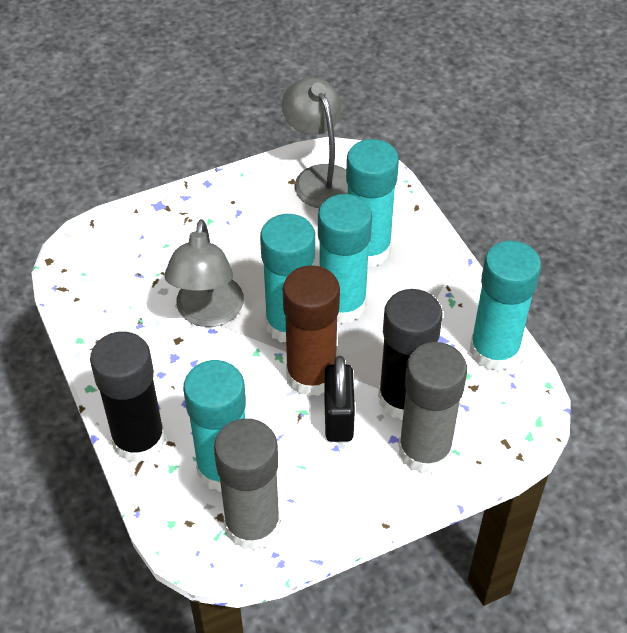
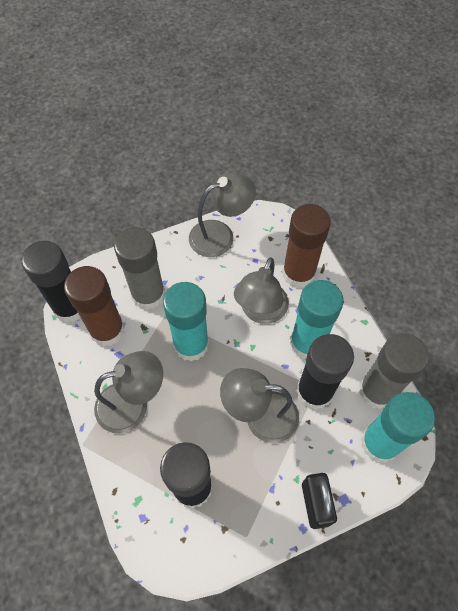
black glue stick: 2 -> 3
brown glue stick: 1 -> 2
grey lamp: 2 -> 4
turquoise glue stick: 5 -> 3

